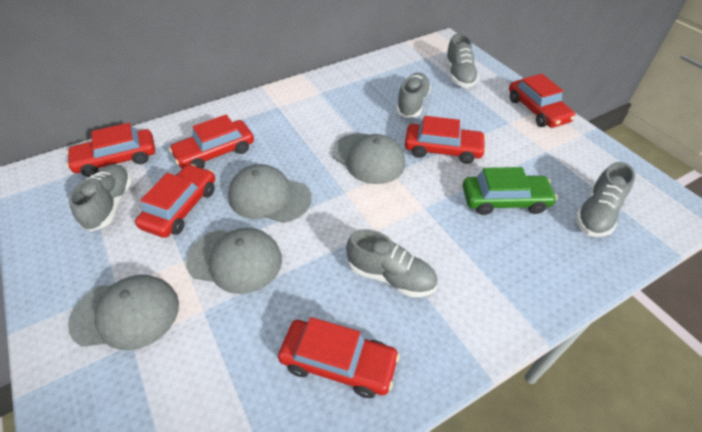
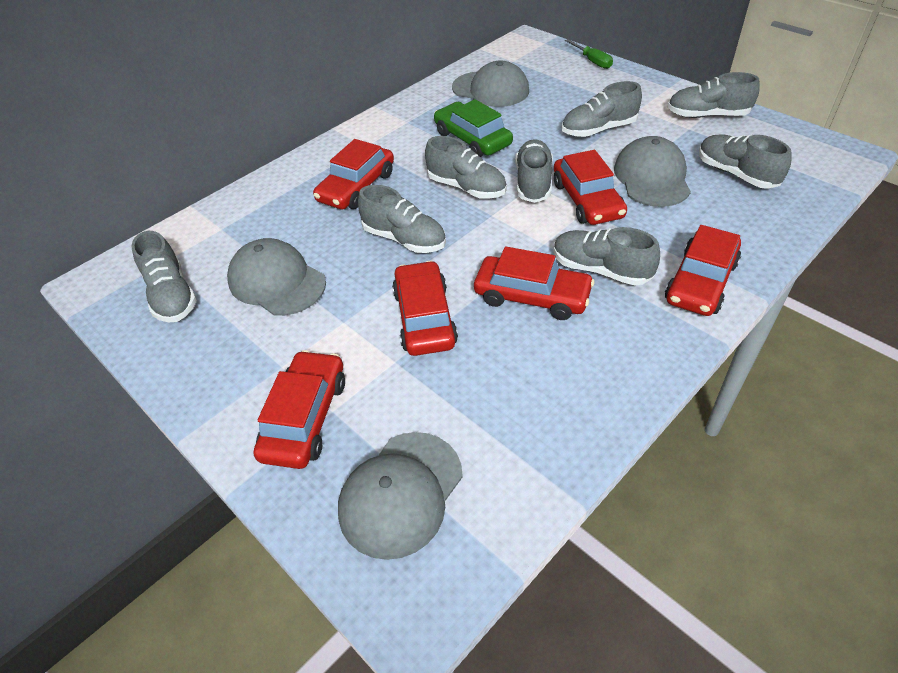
green screwdriver: 0 -> 1
grey shoe: 5 -> 8

